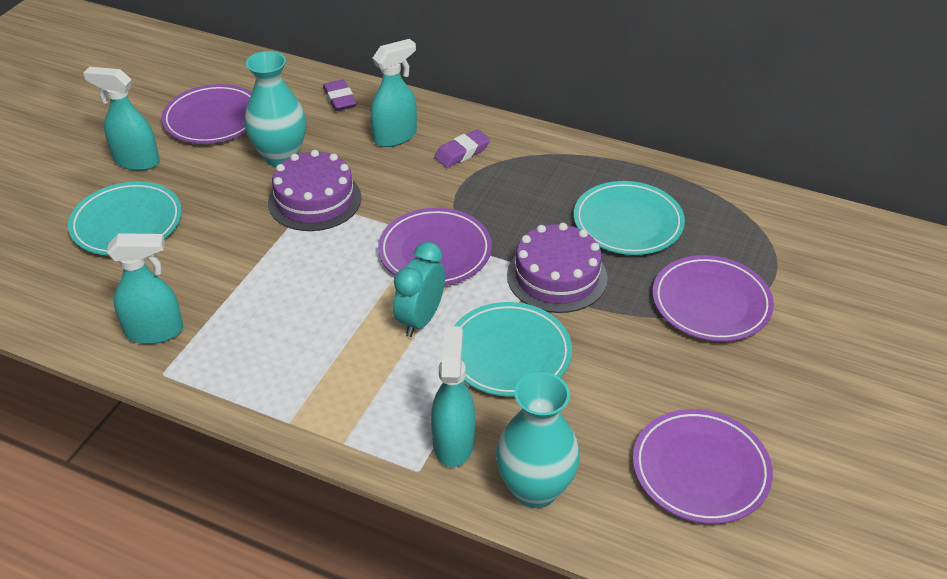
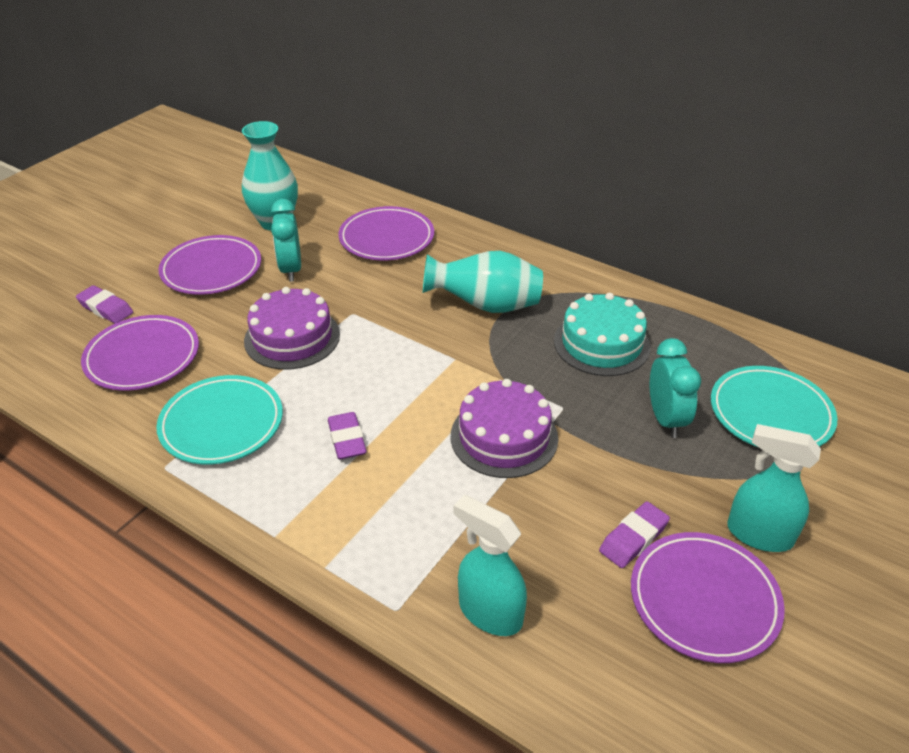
purple eraser: 2 -> 3
turquoise cake: 0 -> 1
turquoise clock: 1 -> 2
turquoise plate: 3 -> 2
turquoise spray bottle: 4 -> 2

